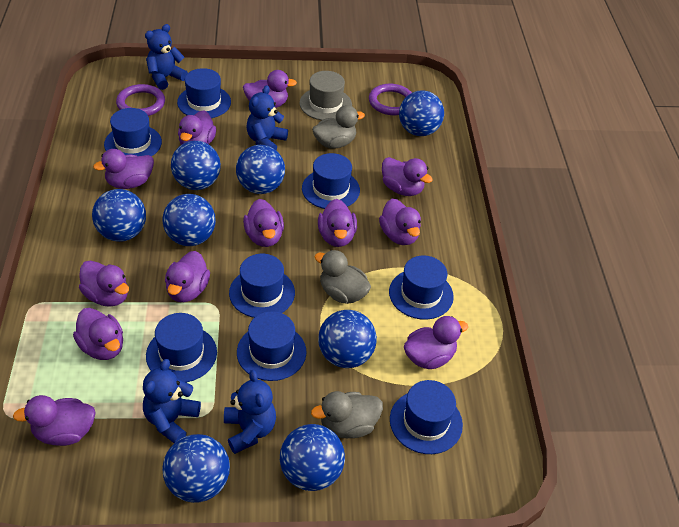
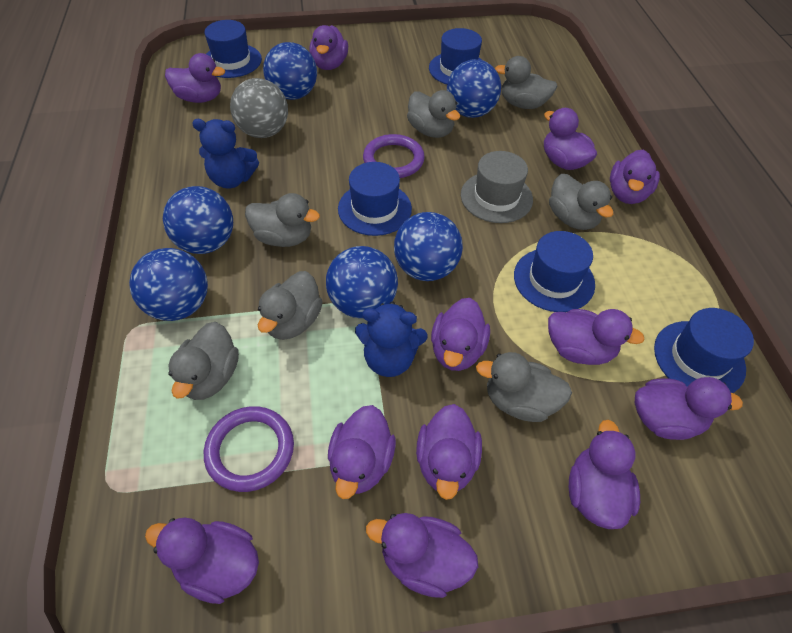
blue ball: 8 -> 6
blue hat: 8 -> 5
blue teddy bear: 4 -> 2
grey ball: 0 -> 1
grey duck: 3 -> 7

